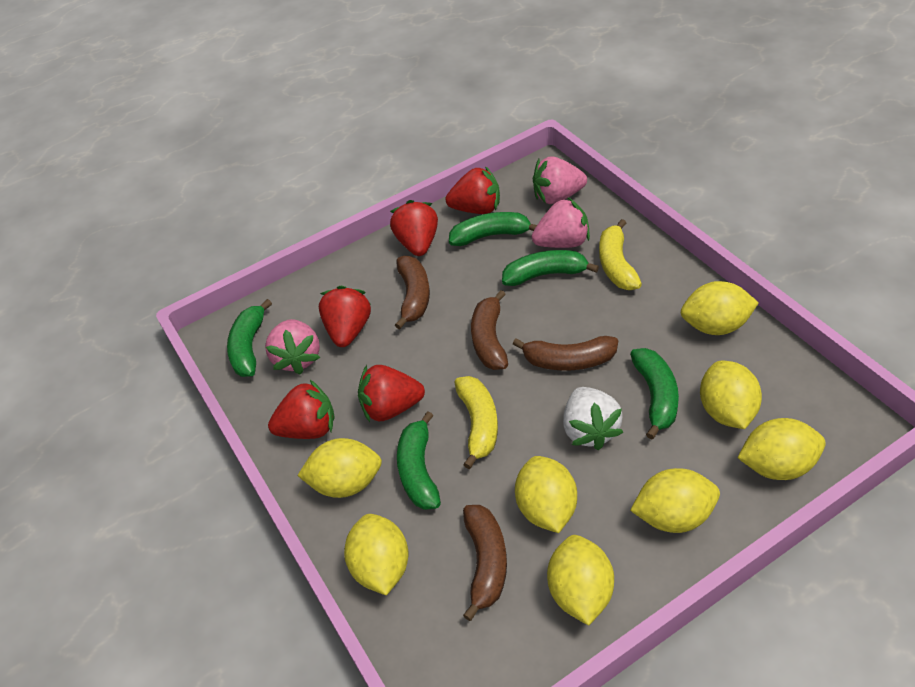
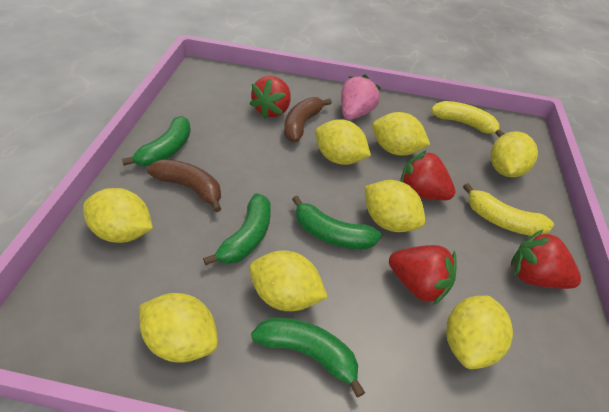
brown banana: 4 -> 2
green banana: 5 -> 4
pink strawberry: 3 -> 1
red strawberry: 5 -> 4
white strawberry: 1 -> 0

